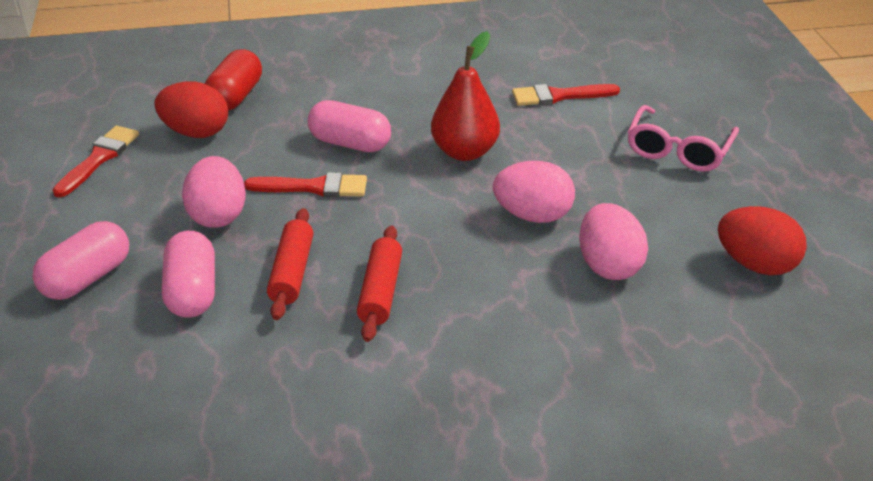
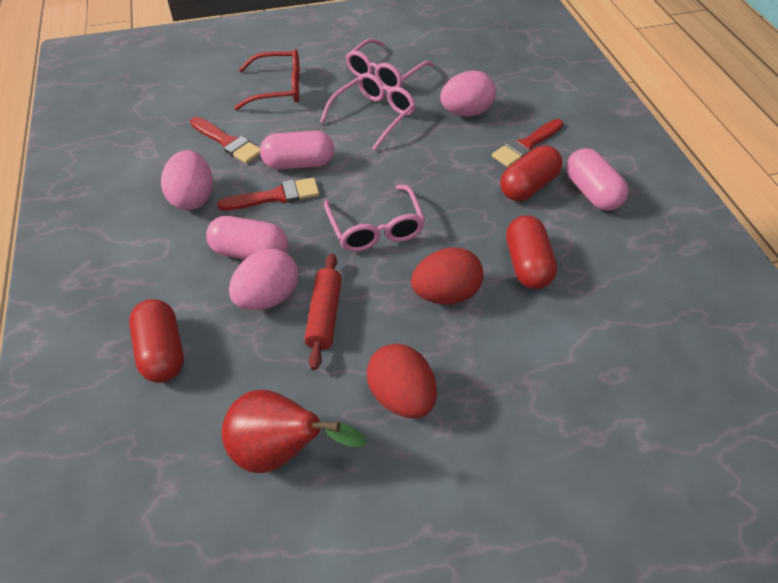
pink glasses: 1 -> 3
red capsule: 1 -> 3
red glasses: 0 -> 1
red rolling pin: 2 -> 1

